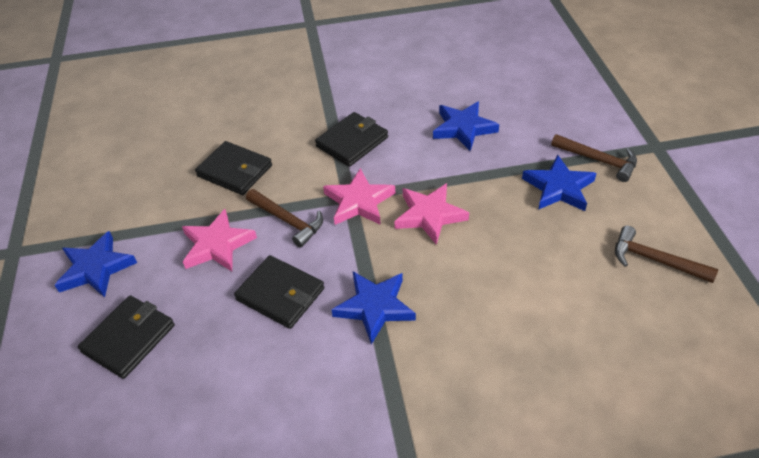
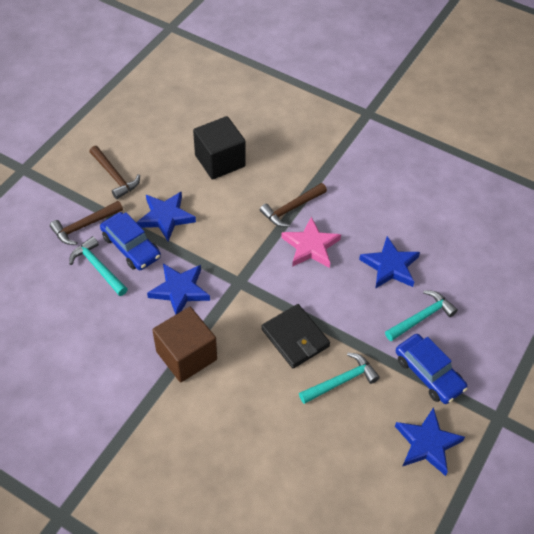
black cube: 0 -> 1
black wallet: 4 -> 1
blue car: 0 -> 2
brown cube: 0 -> 1
pink star: 3 -> 1
turquoise hammer: 0 -> 3

